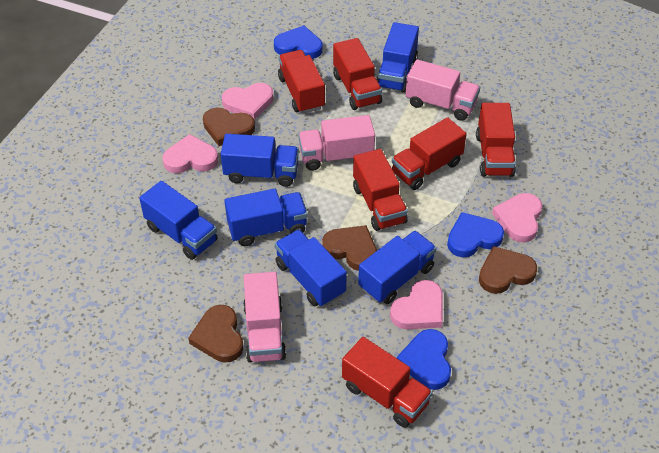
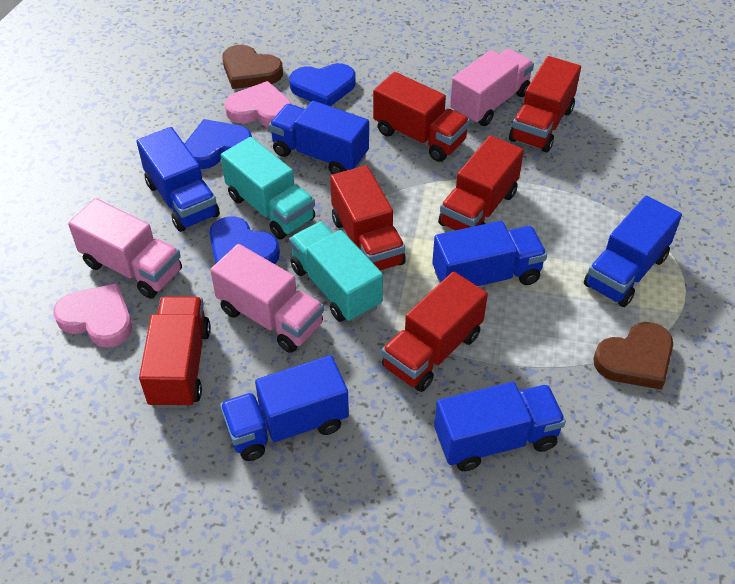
brown heart: 4 -> 2
pink heart: 4 -> 2
turquoise truck: 0 -> 2

